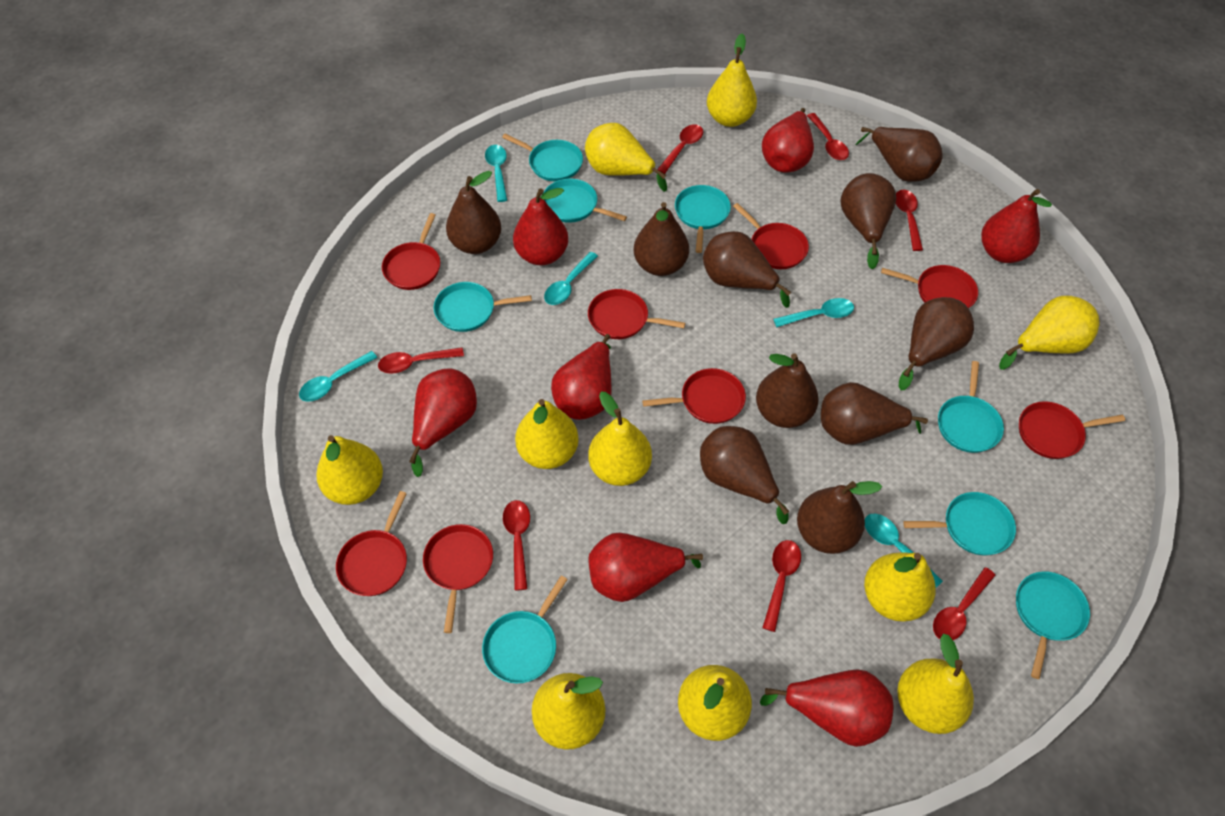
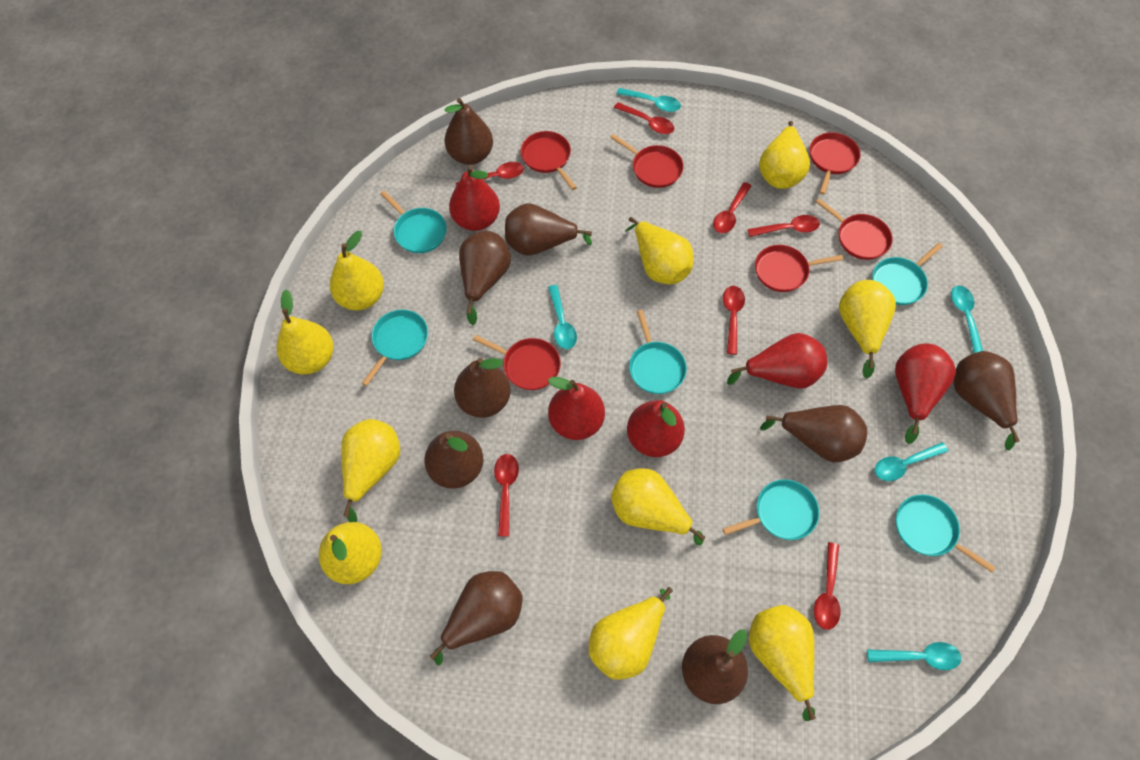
brown pear: 10 -> 9
red pan: 8 -> 6
red pear: 7 -> 5
turquoise pan: 8 -> 6

